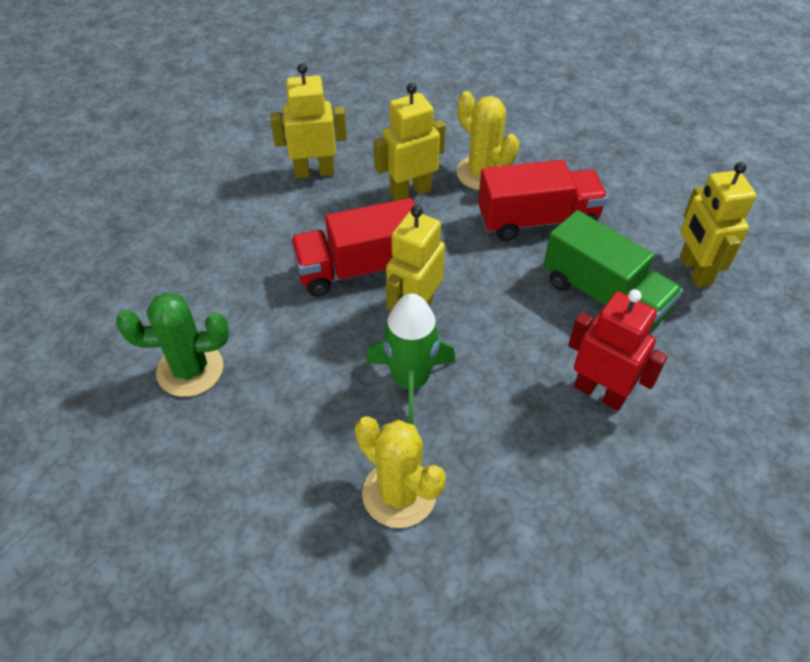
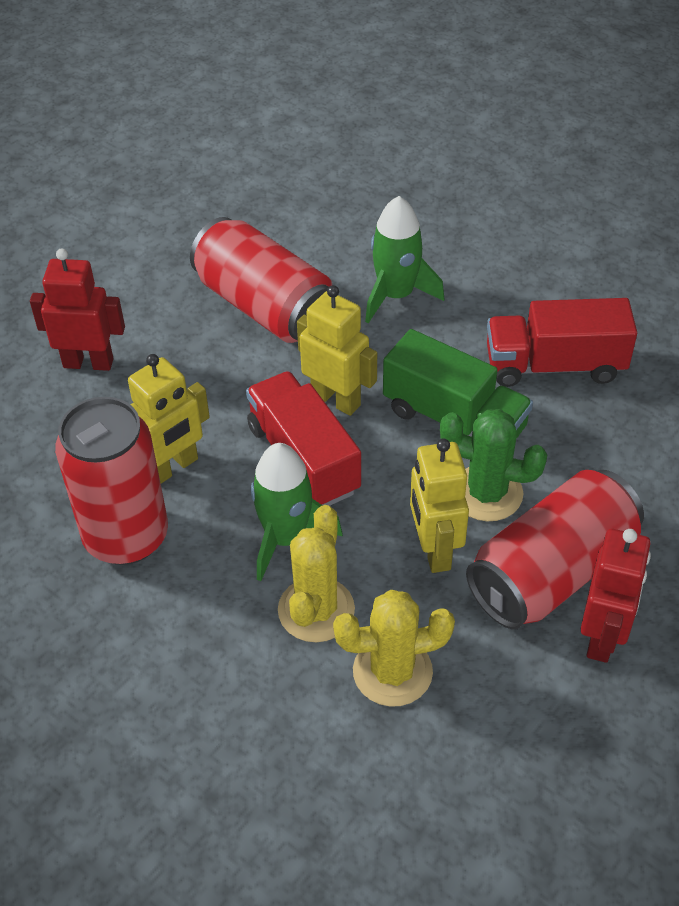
green rocket: 1 -> 2
red can: 0 -> 3
red robot: 1 -> 2
yellow robot: 4 -> 3

